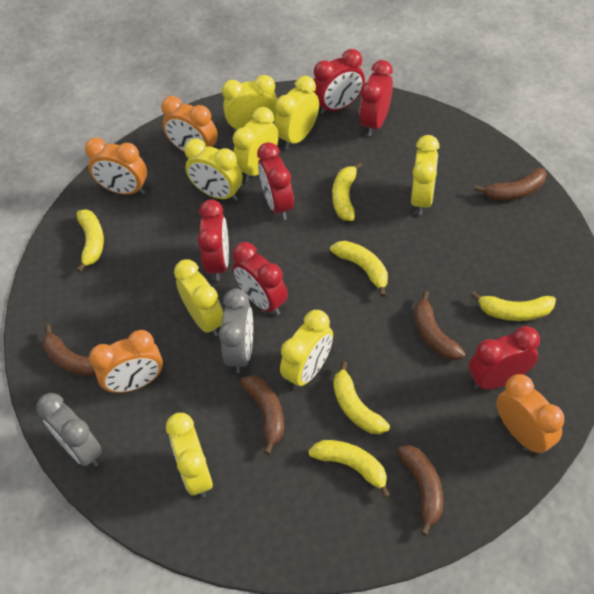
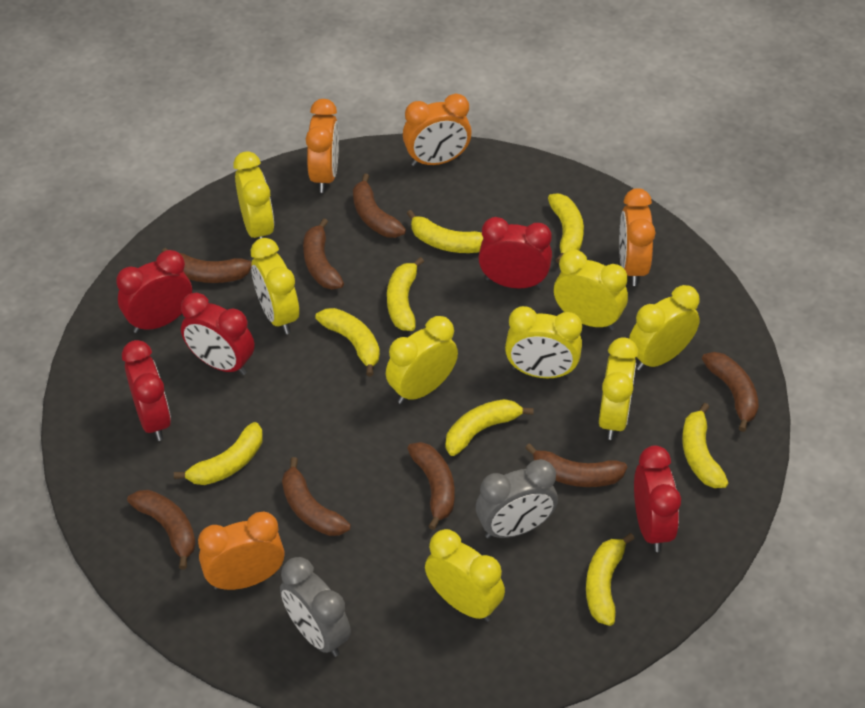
brown banana: 5 -> 8
red clock: 6 -> 5
yellow banana: 6 -> 8

